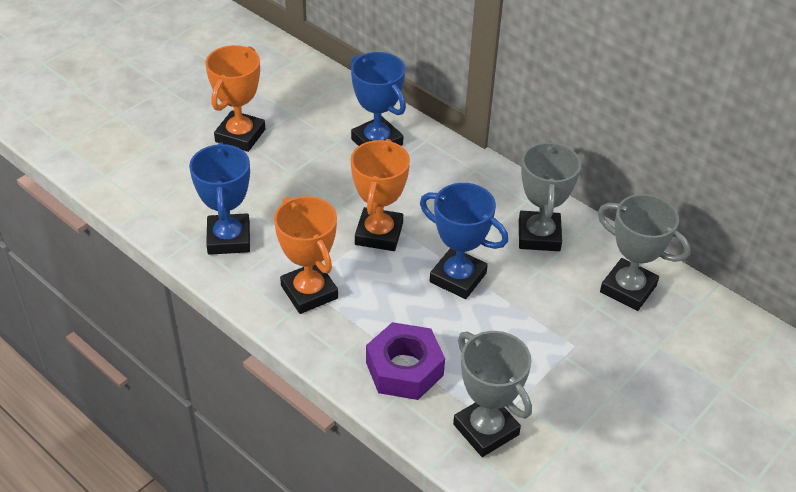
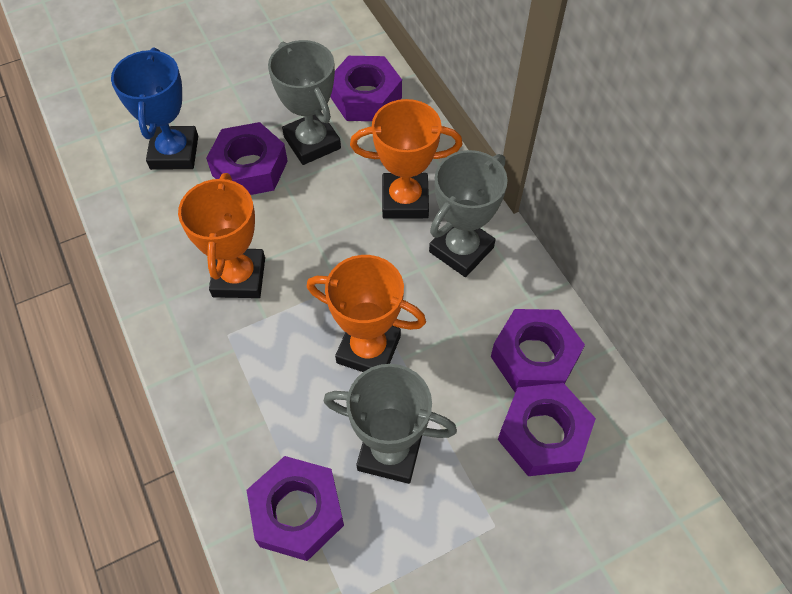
blue trophy: 3 -> 1
purple nut: 1 -> 5

